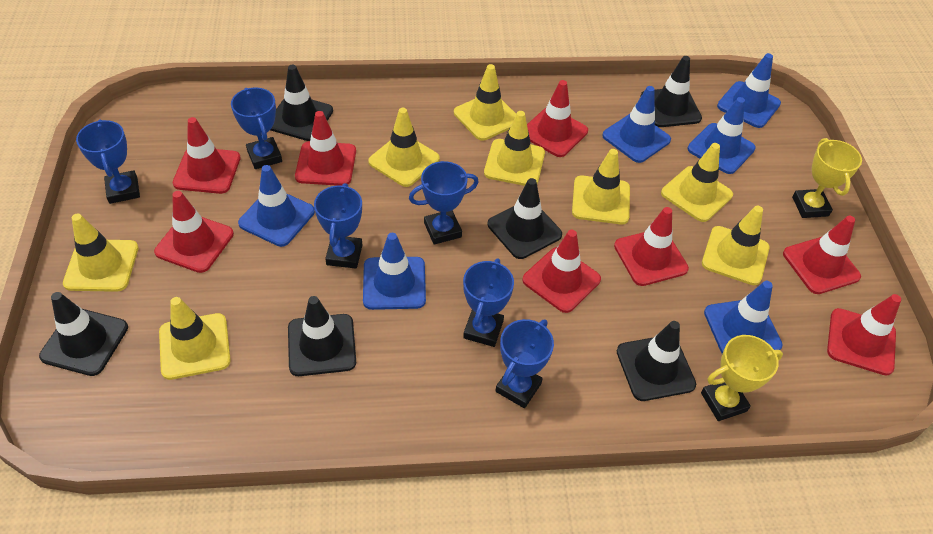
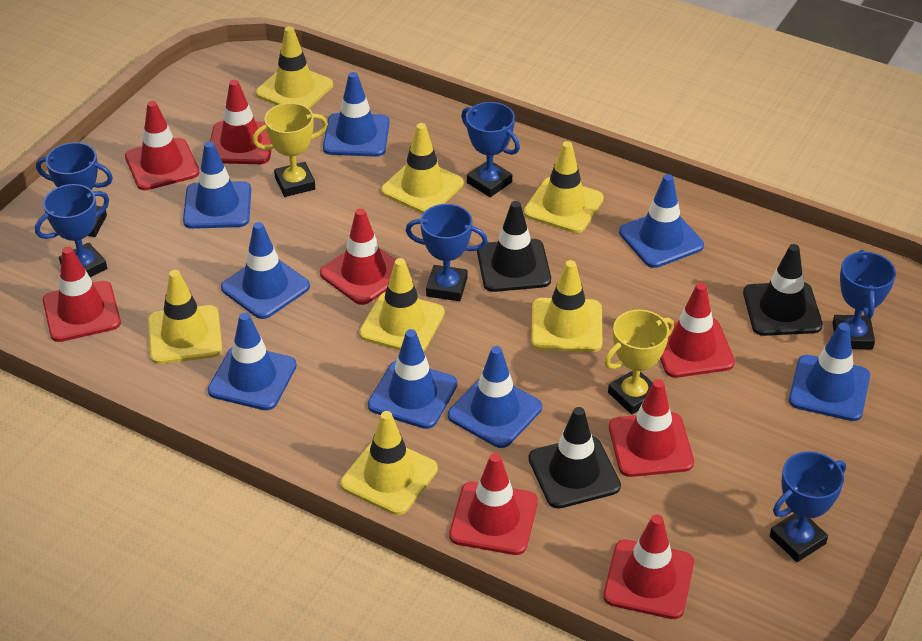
black traffic cone: 6 -> 3
blue traffic cone: 6 -> 8
yellow traffic cone: 8 -> 7

